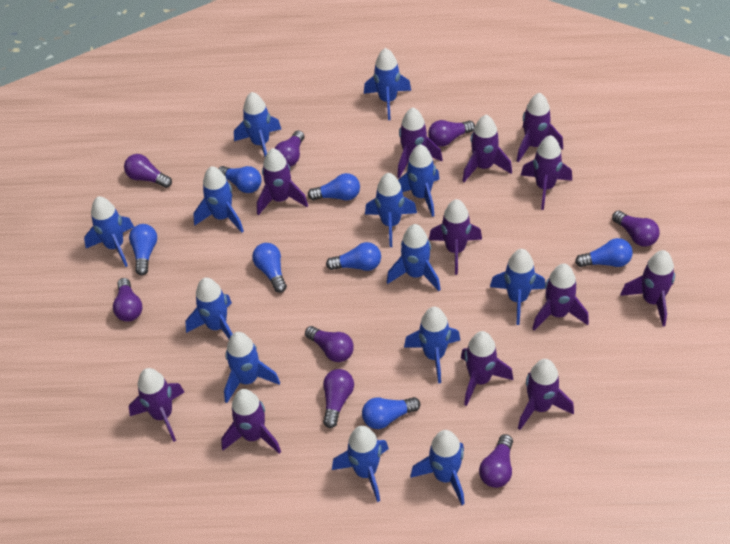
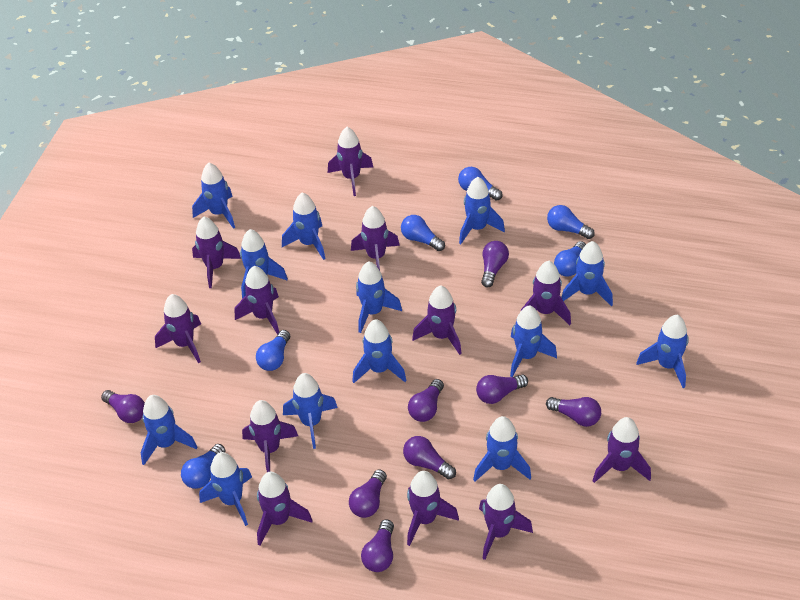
blue light bulb: 7 -> 6

